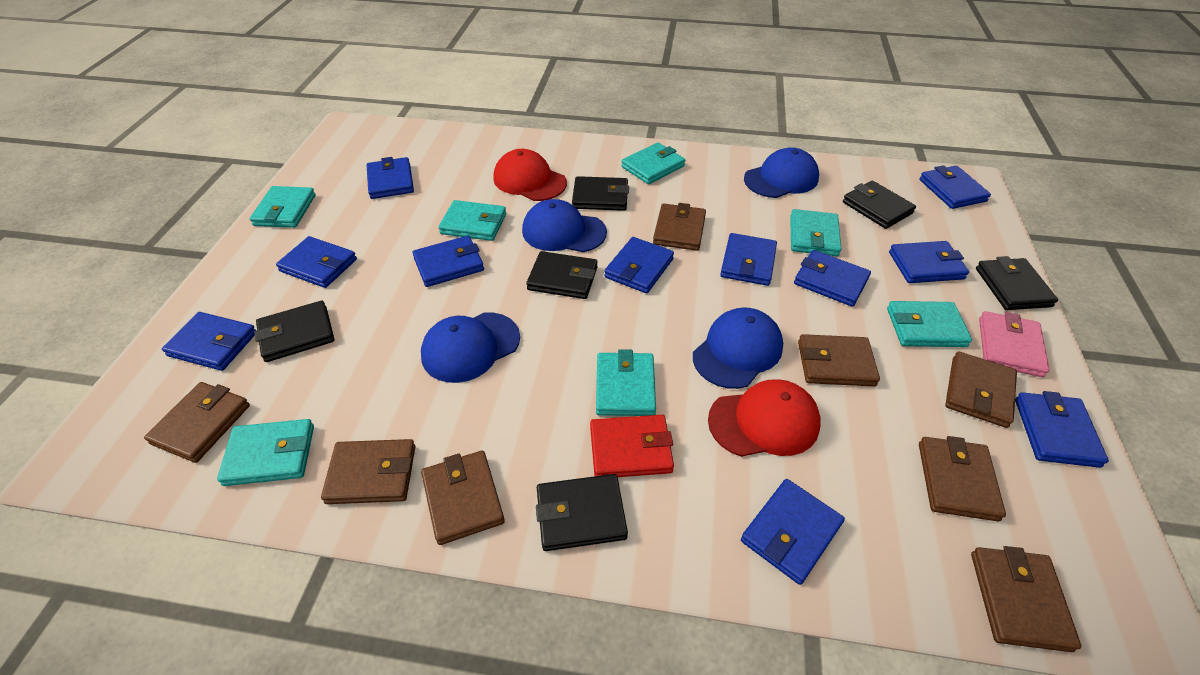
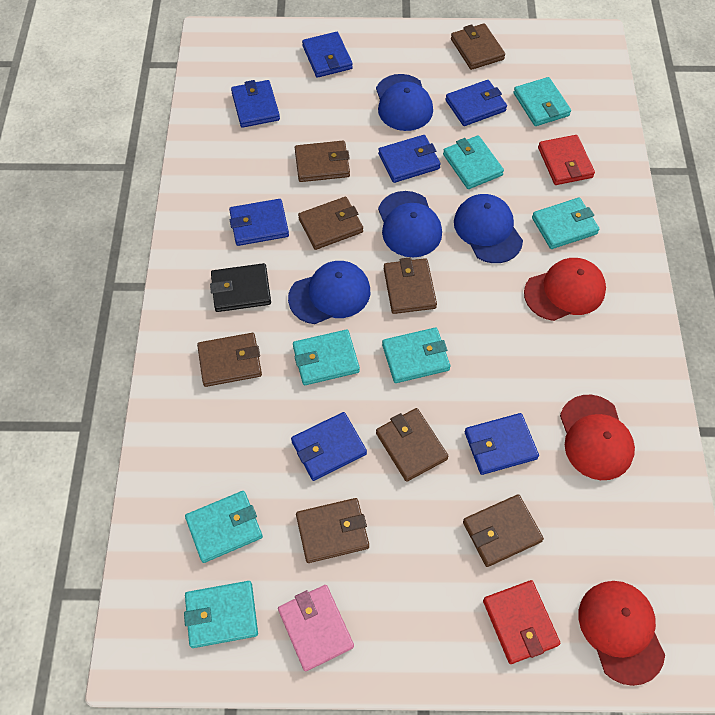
black wallet: 6 -> 1
blue wallet: 11 -> 7
red cap: 2 -> 3
red wallet: 1 -> 2

